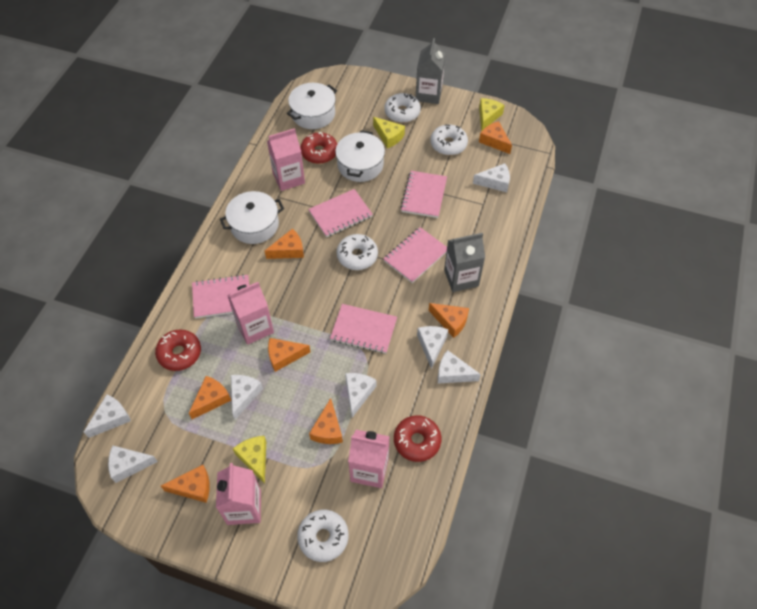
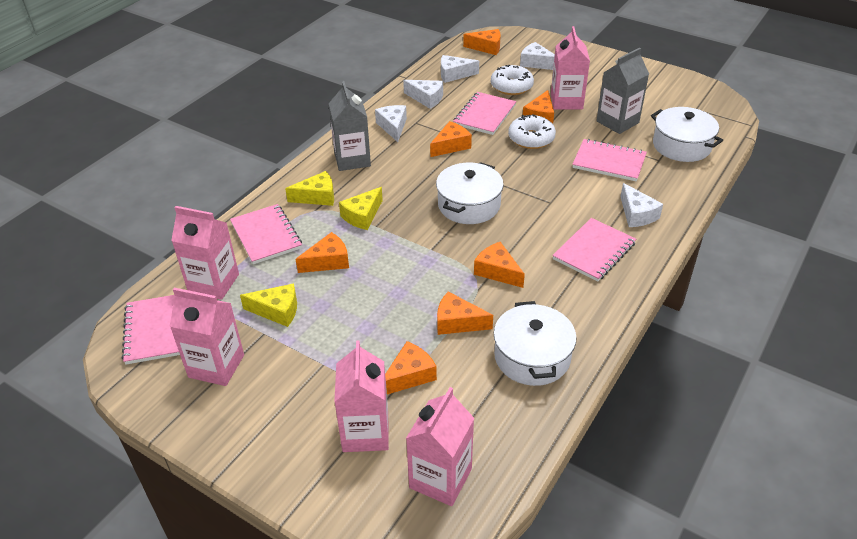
pink carton: 4 -> 5
red donut: 3 -> 0
white cheese: 7 -> 5
white donut: 4 -> 2

